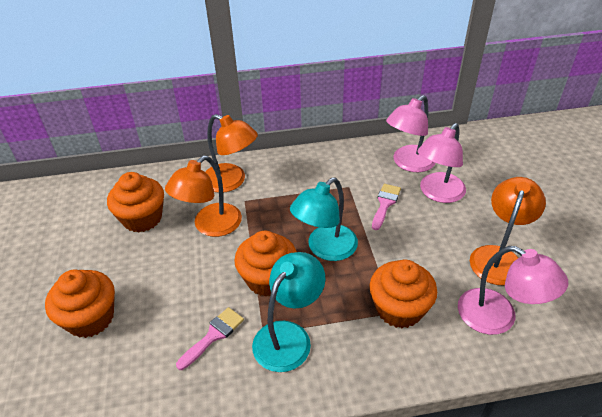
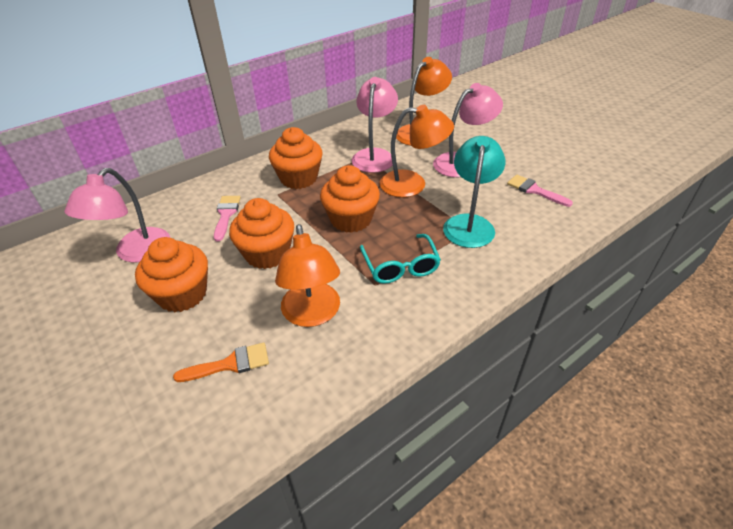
orange brush: 0 -> 1
turquoise glasses: 0 -> 1
turquoise lamp: 2 -> 1

